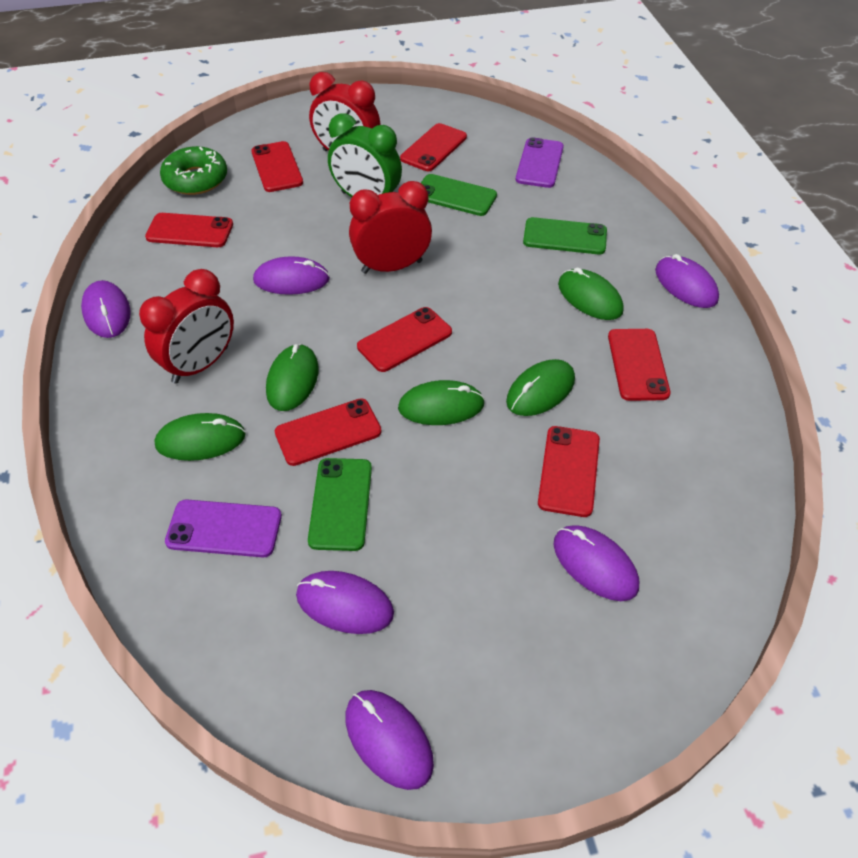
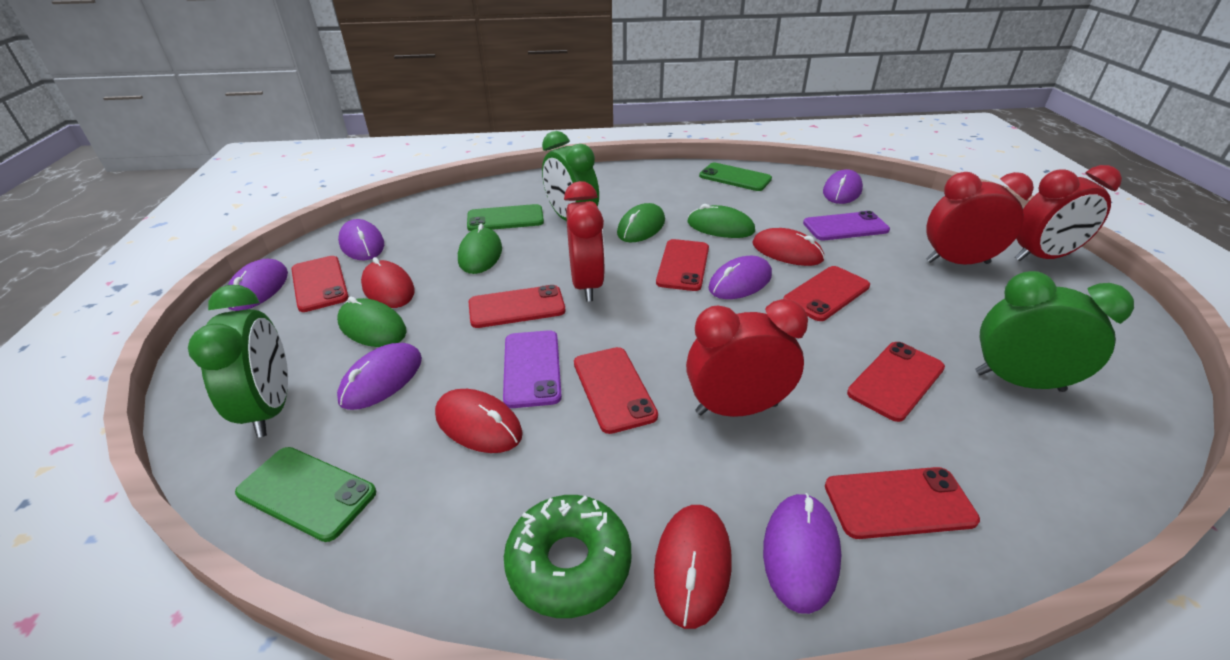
green clock: 1 -> 3
green mouse: 5 -> 4
red clock: 3 -> 4
red mouse: 0 -> 4

